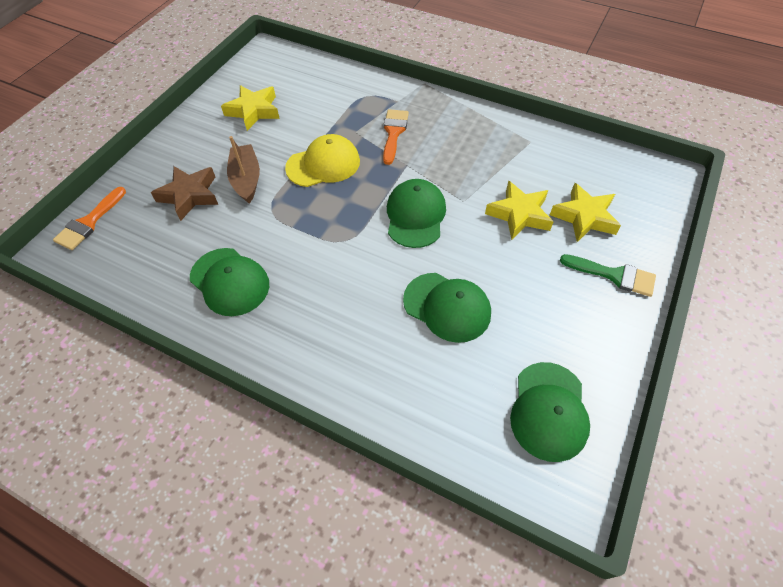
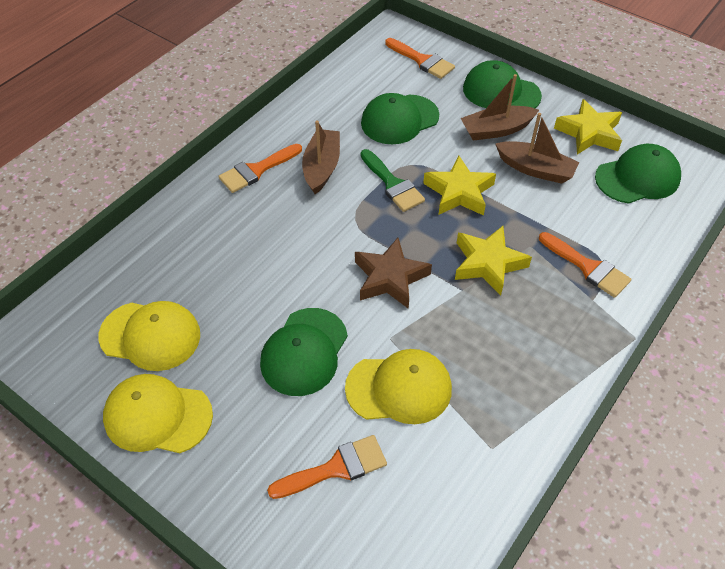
brown boat: 1 -> 3
orange brush: 2 -> 4
yellow cap: 1 -> 3

